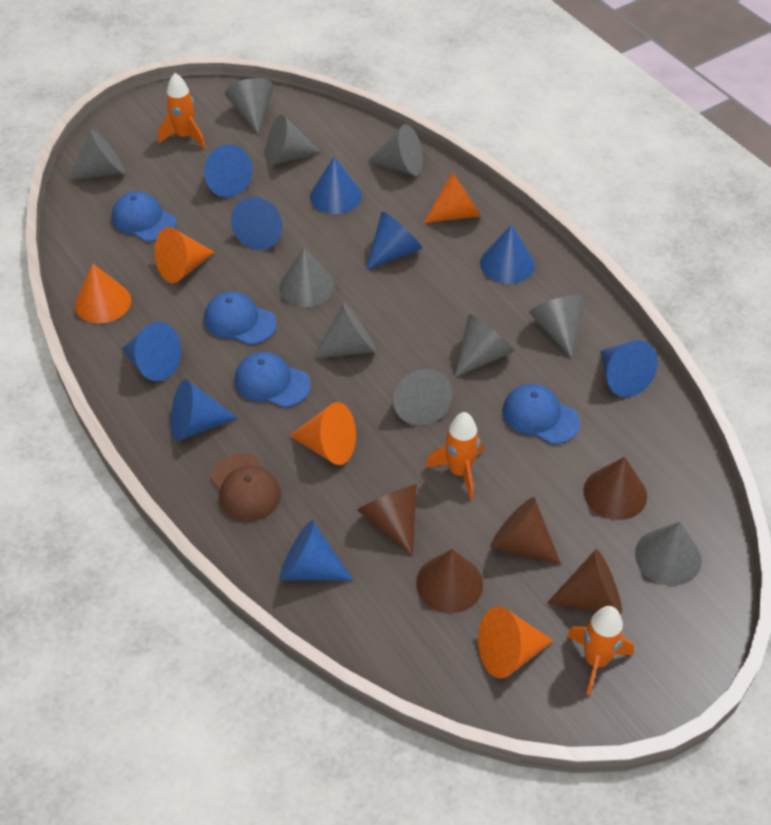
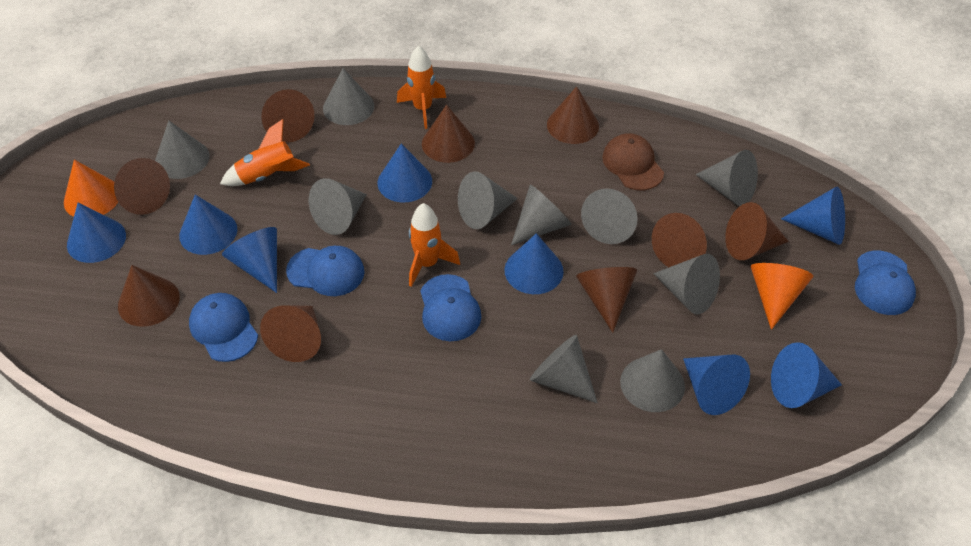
blue cone: 9 -> 8
brown cone: 5 -> 9
orange cone: 5 -> 2

